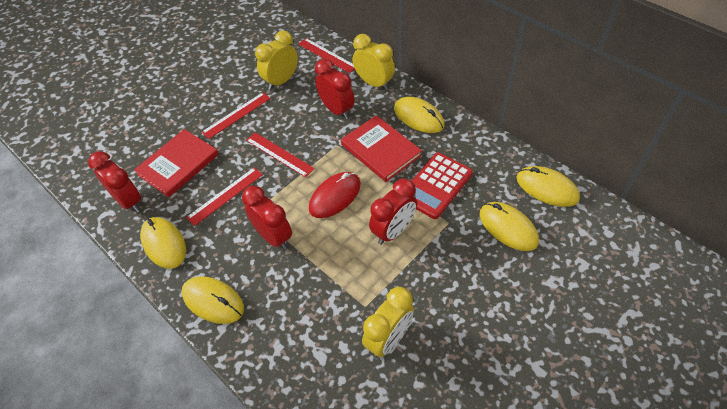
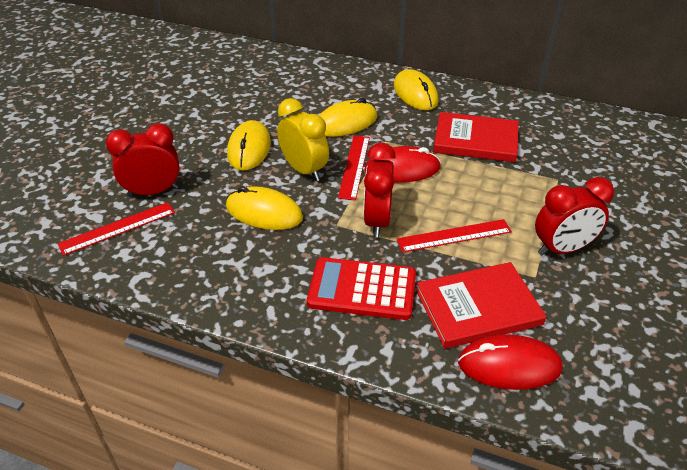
red clock: 4 -> 3
red mouse: 1 -> 2
red ruler: 4 -> 3
yellow clock: 3 -> 1
yellow mouse: 5 -> 4

